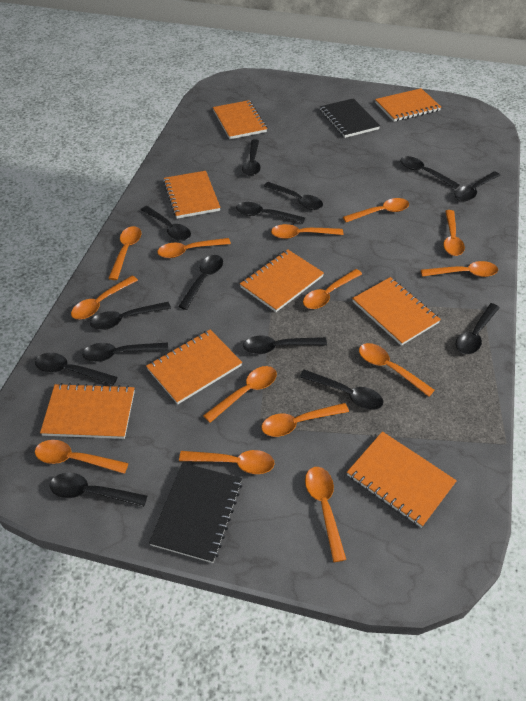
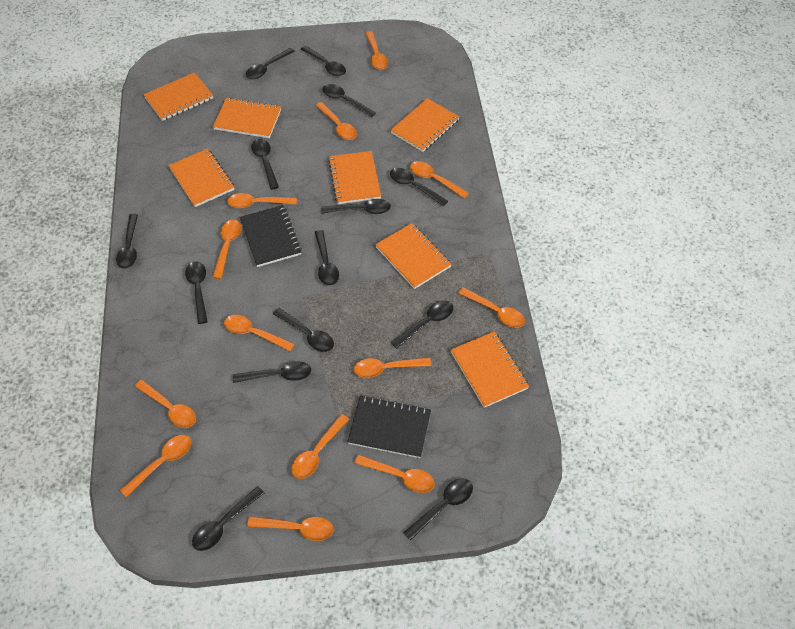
orange notebook: 8 -> 7
orange spoon: 14 -> 13

